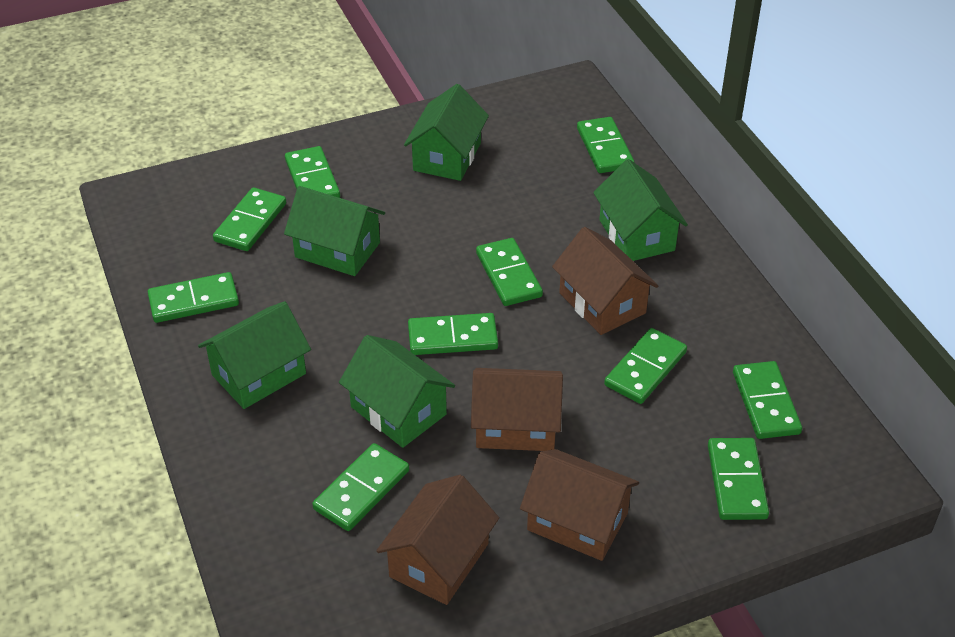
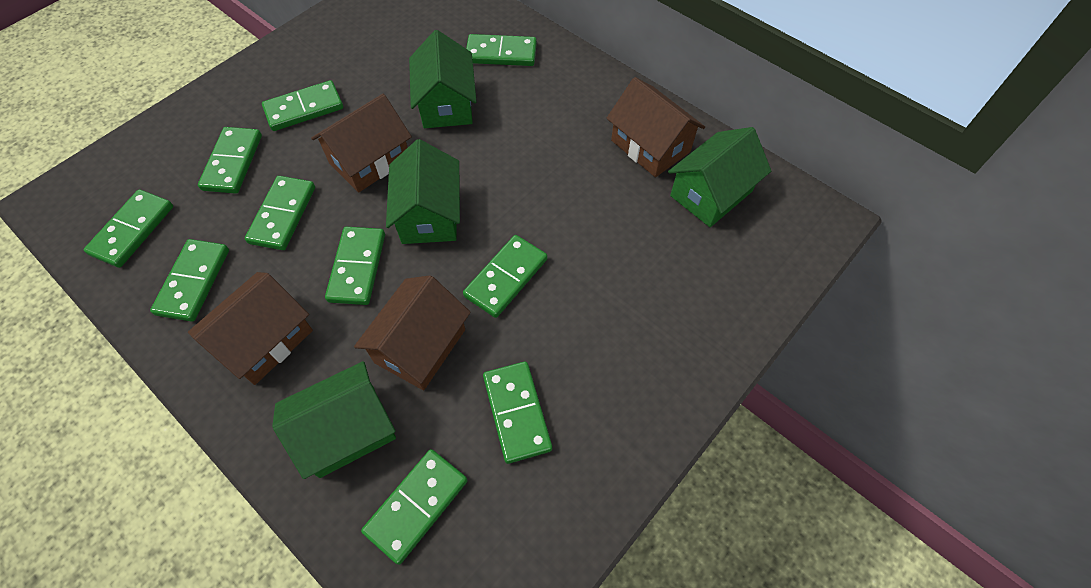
green house: 5 -> 4

